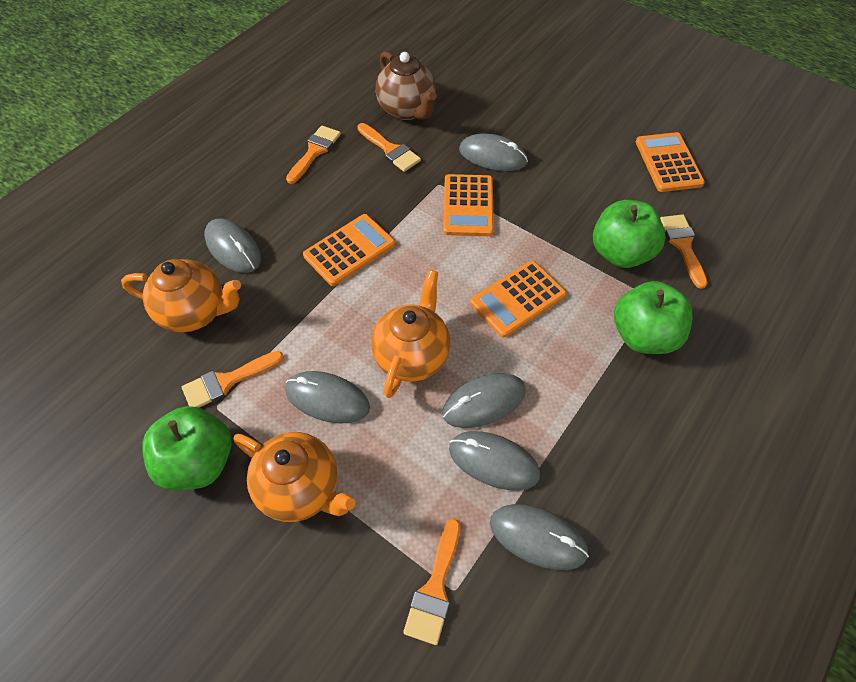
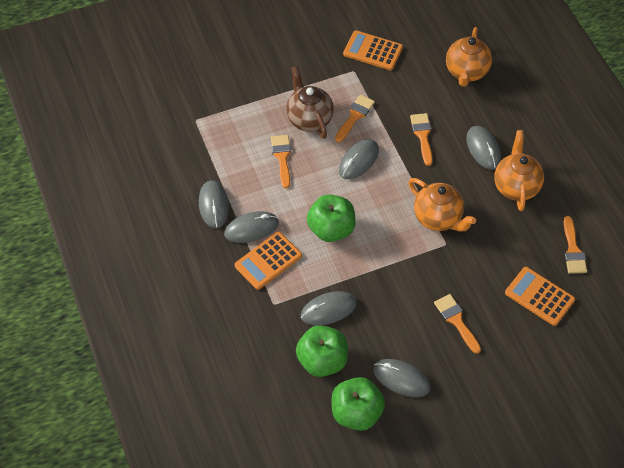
orange calculator: 4 -> 3

